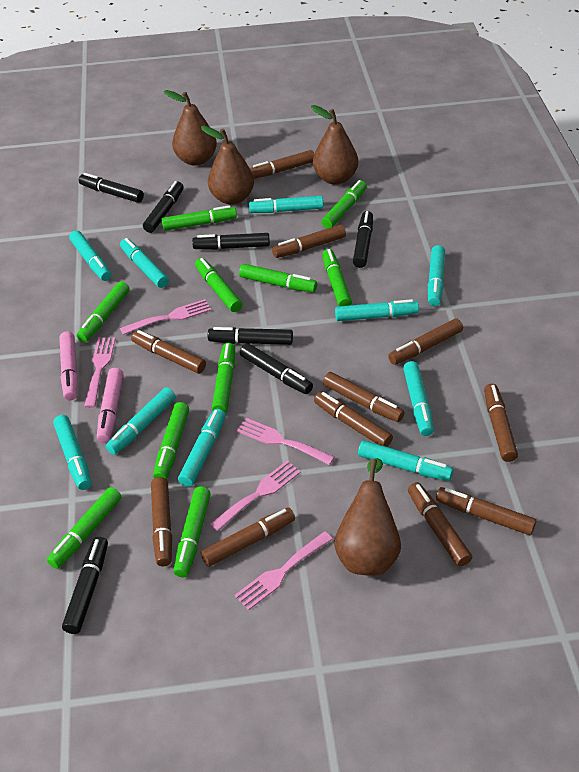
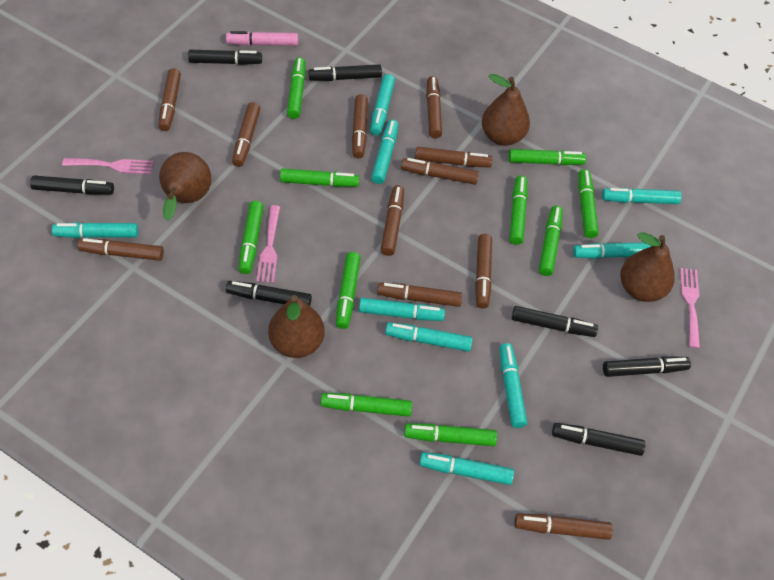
pink fork: 5 -> 3
pink marker: 2 -> 1
turquoise marker: 10 -> 9

